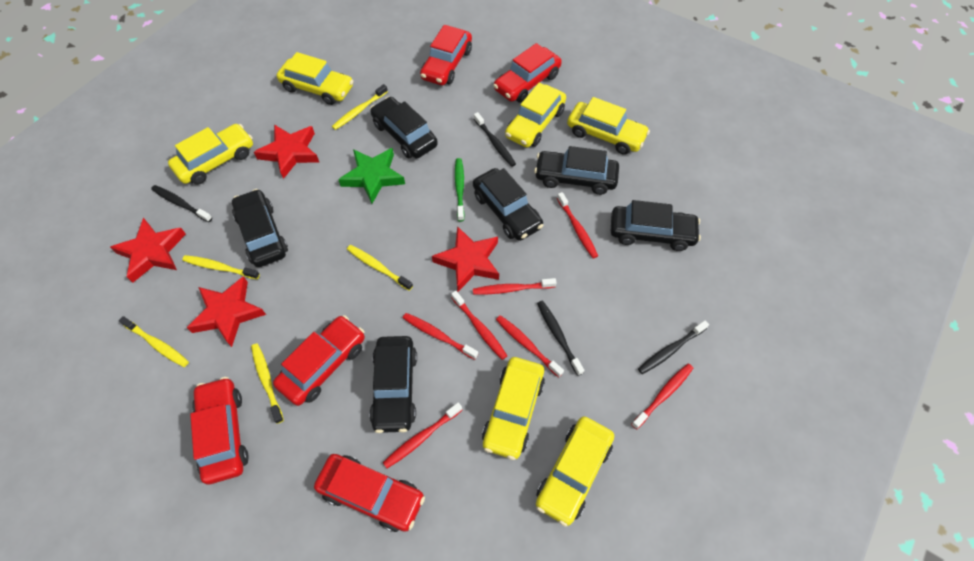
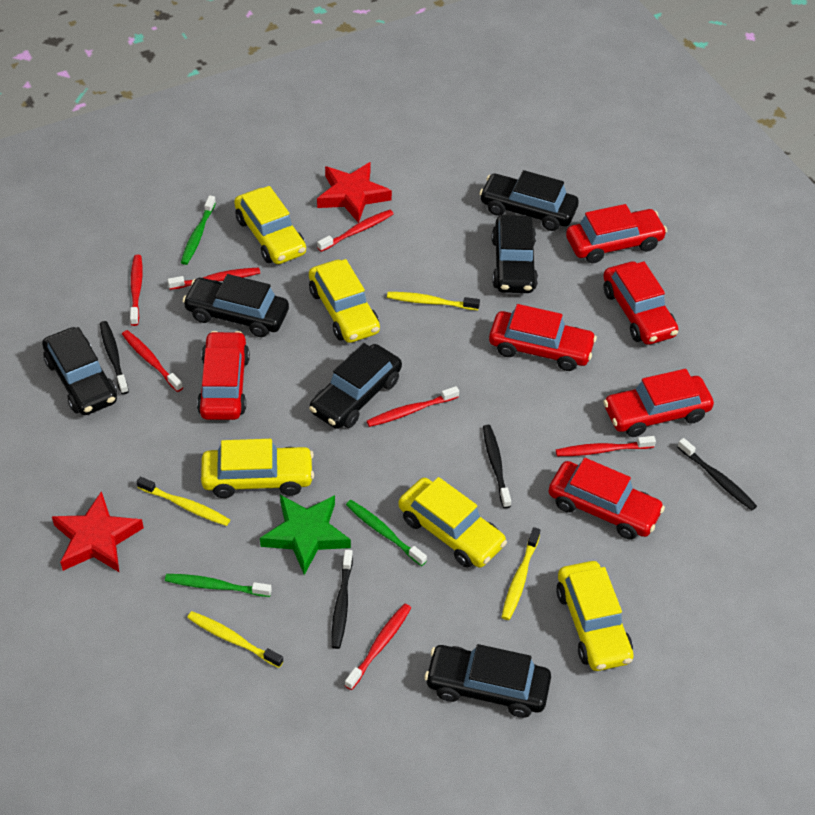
green toothbrush: 1 -> 3
red car: 5 -> 6
red star: 4 -> 2
yellow car: 6 -> 5
yellow toothbrush: 5 -> 4

